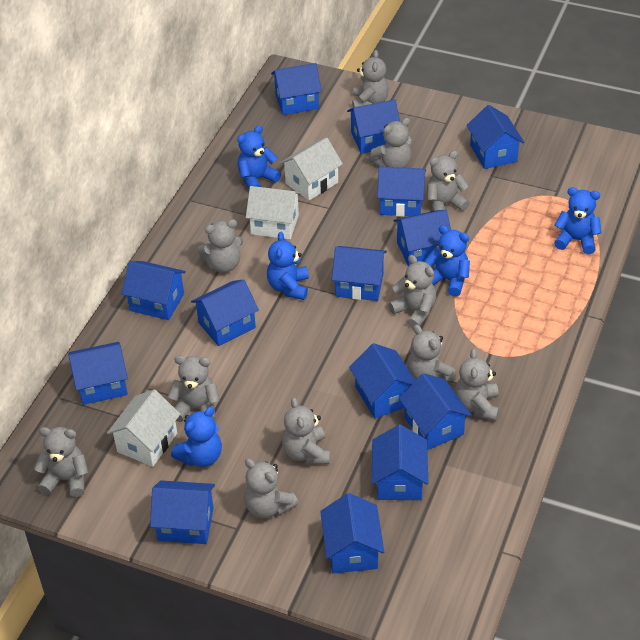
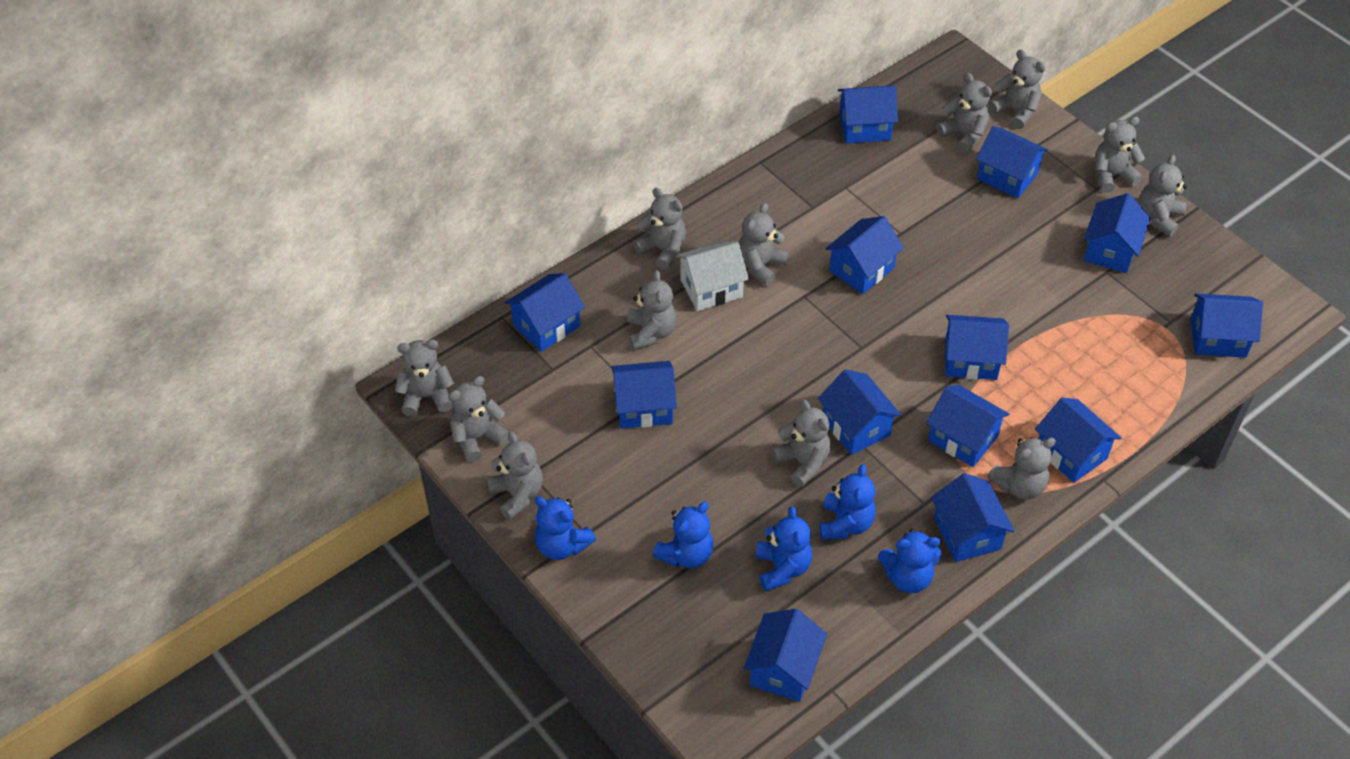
blue house: 14 -> 13
grey teddy bear: 11 -> 12
white house: 3 -> 1

